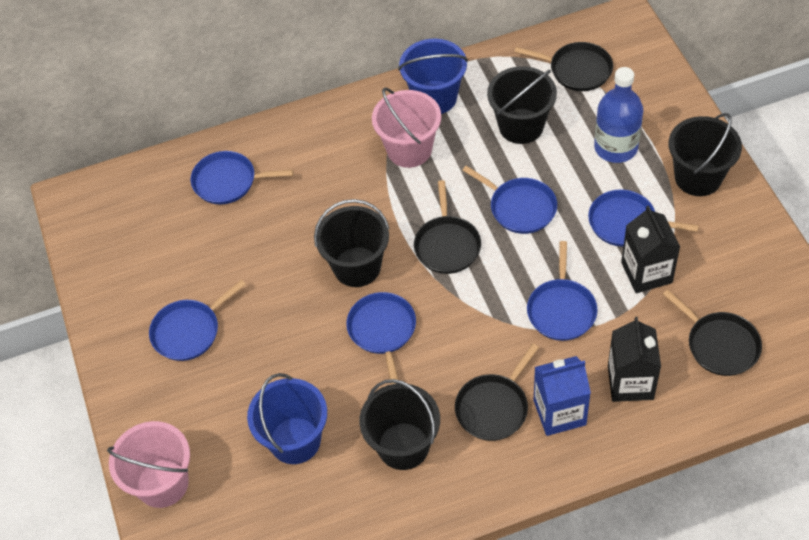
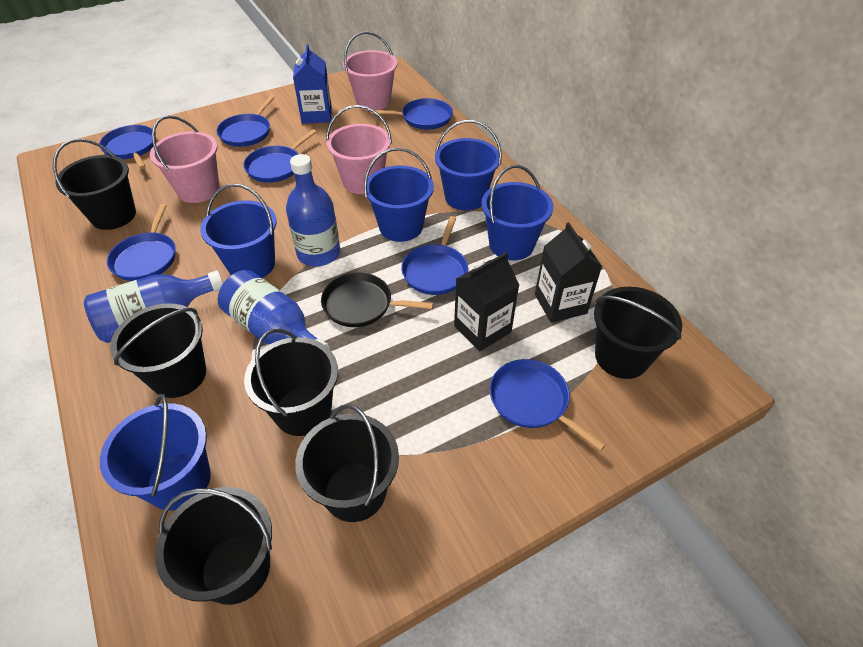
black bucket: 4 -> 6
black pan: 4 -> 1
blue bottle: 1 -> 3
blue bucket: 2 -> 5
blue pan: 6 -> 7
pink bucket: 2 -> 3

